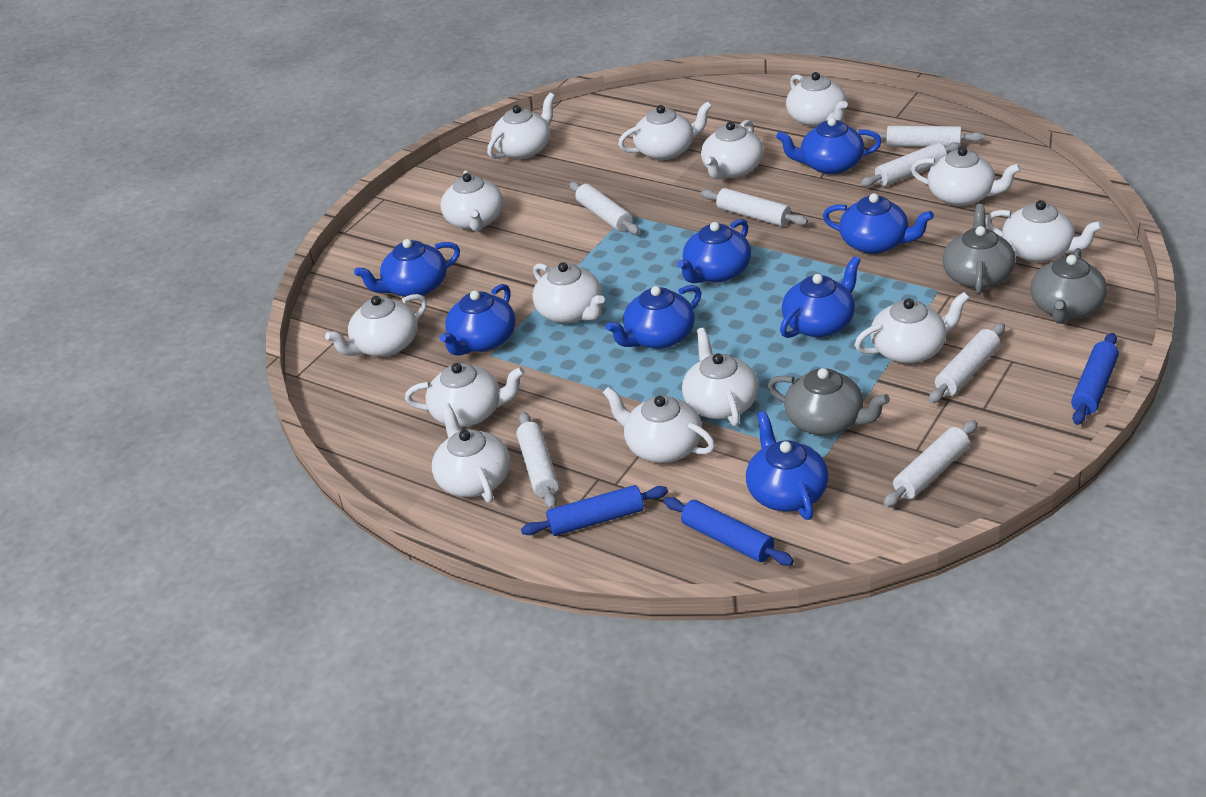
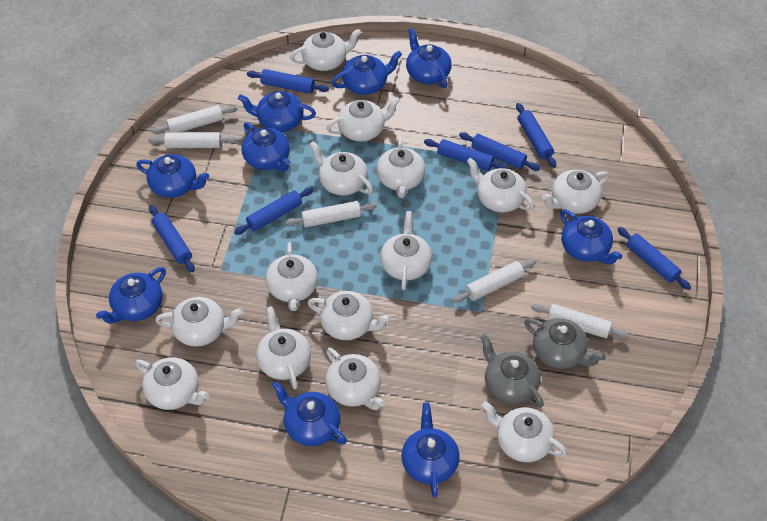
blue rolling pin: 3 -> 7
blue teapot: 8 -> 9
grey teapot: 3 -> 2
white rolling pin: 7 -> 5

